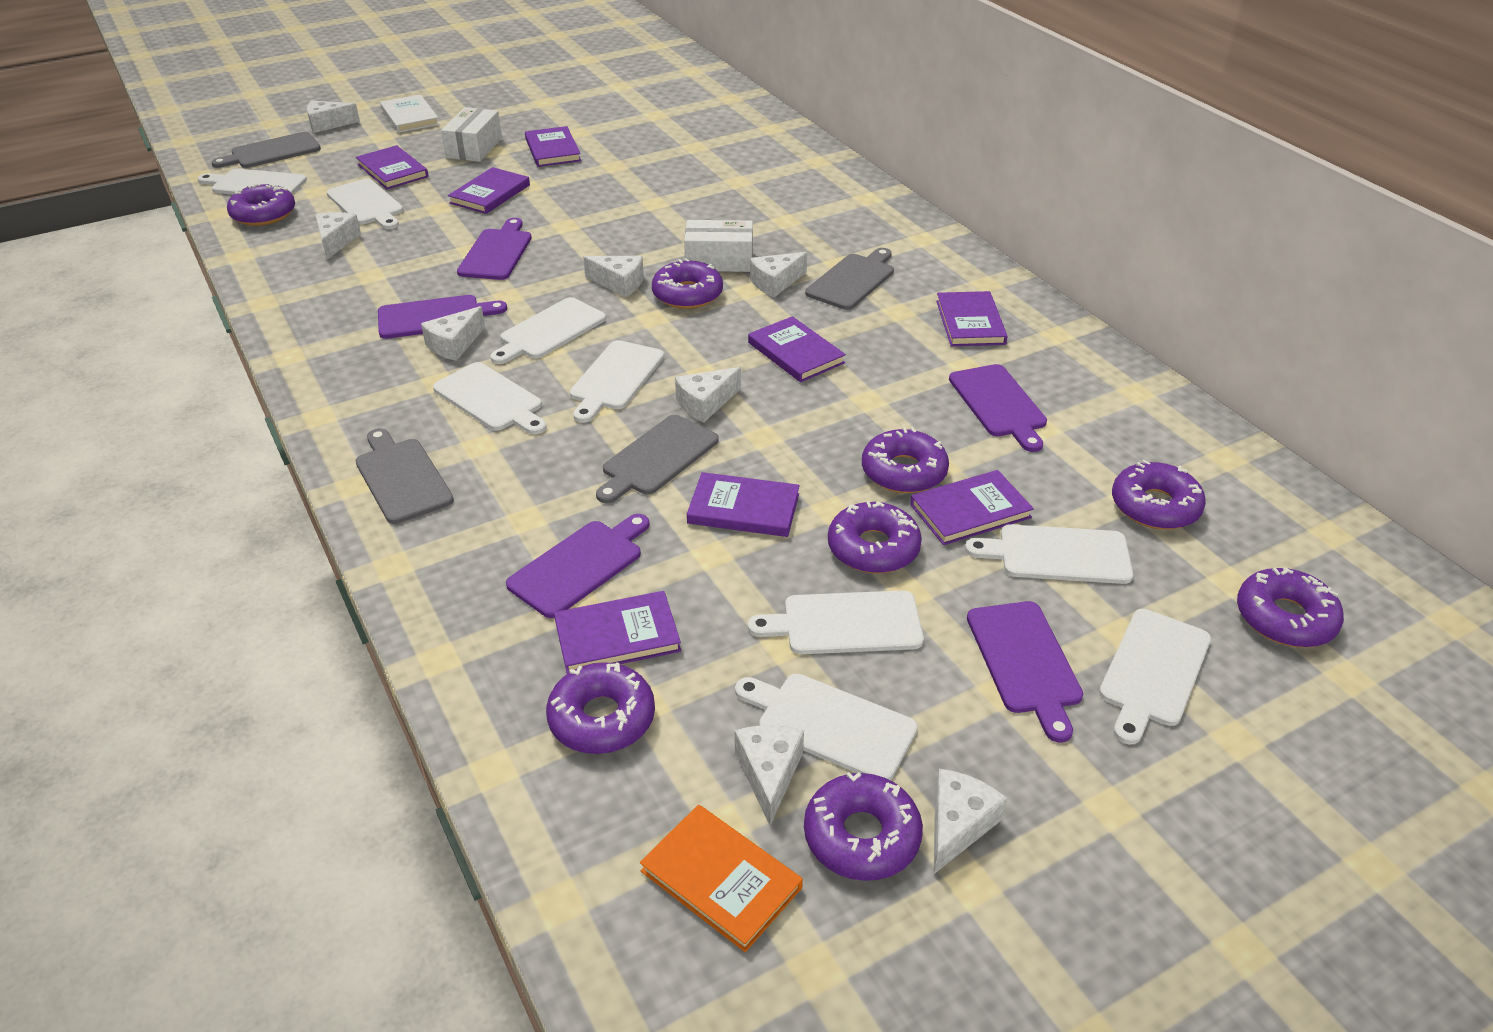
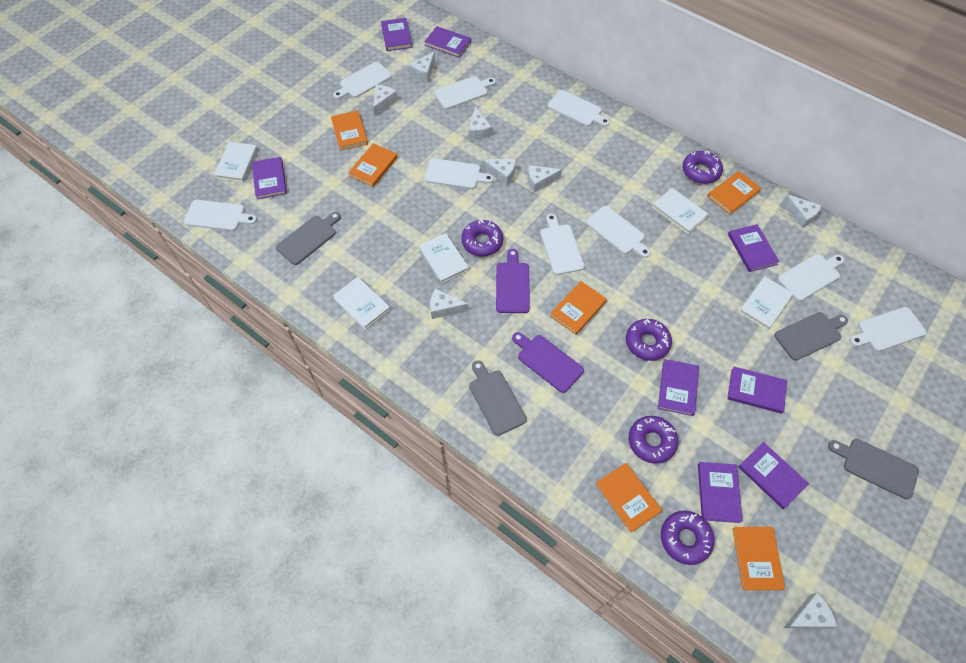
orange book: 1 -> 6
purple cutting board: 5 -> 2
purple donut: 8 -> 5
white book: 1 -> 5
white box: 2 -> 0

